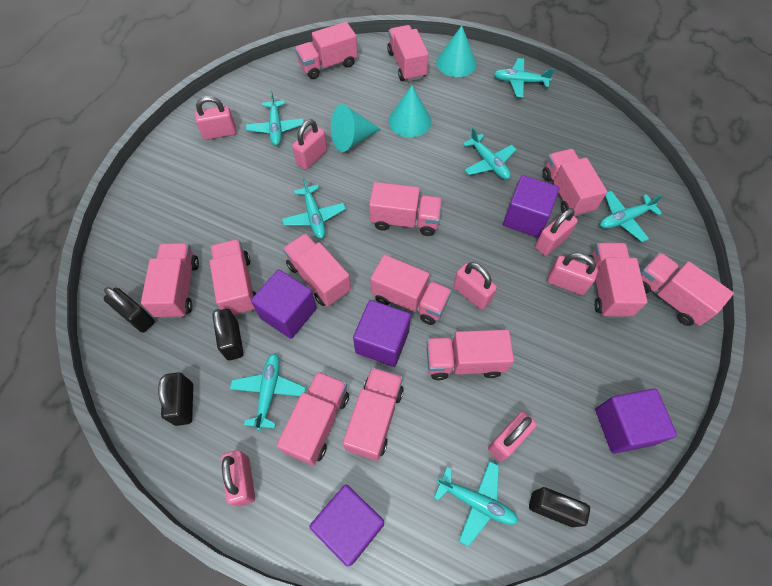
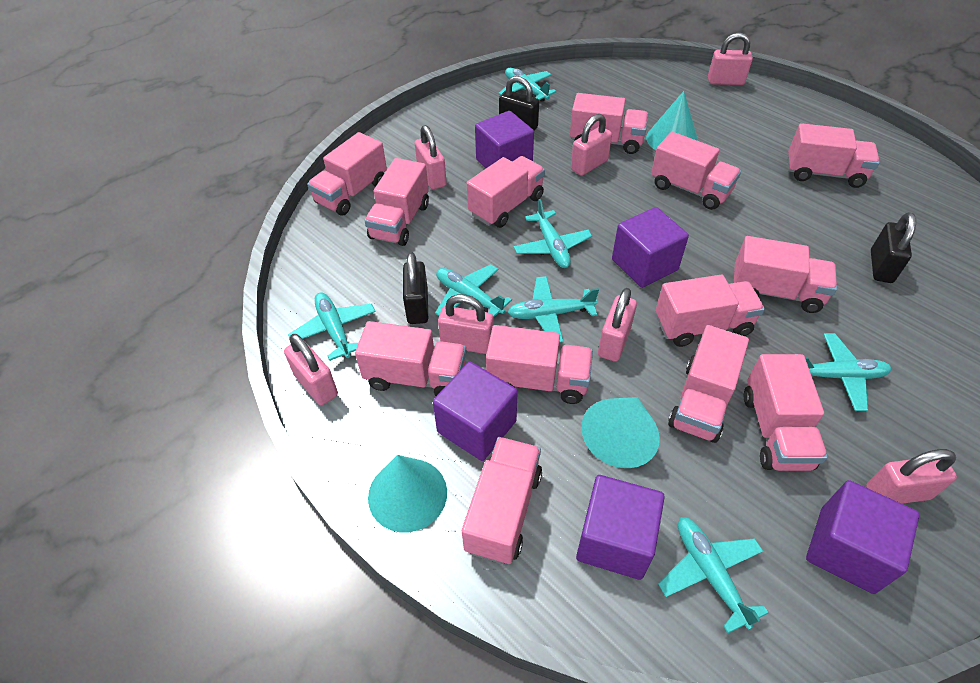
black padlock: 4 -> 3

